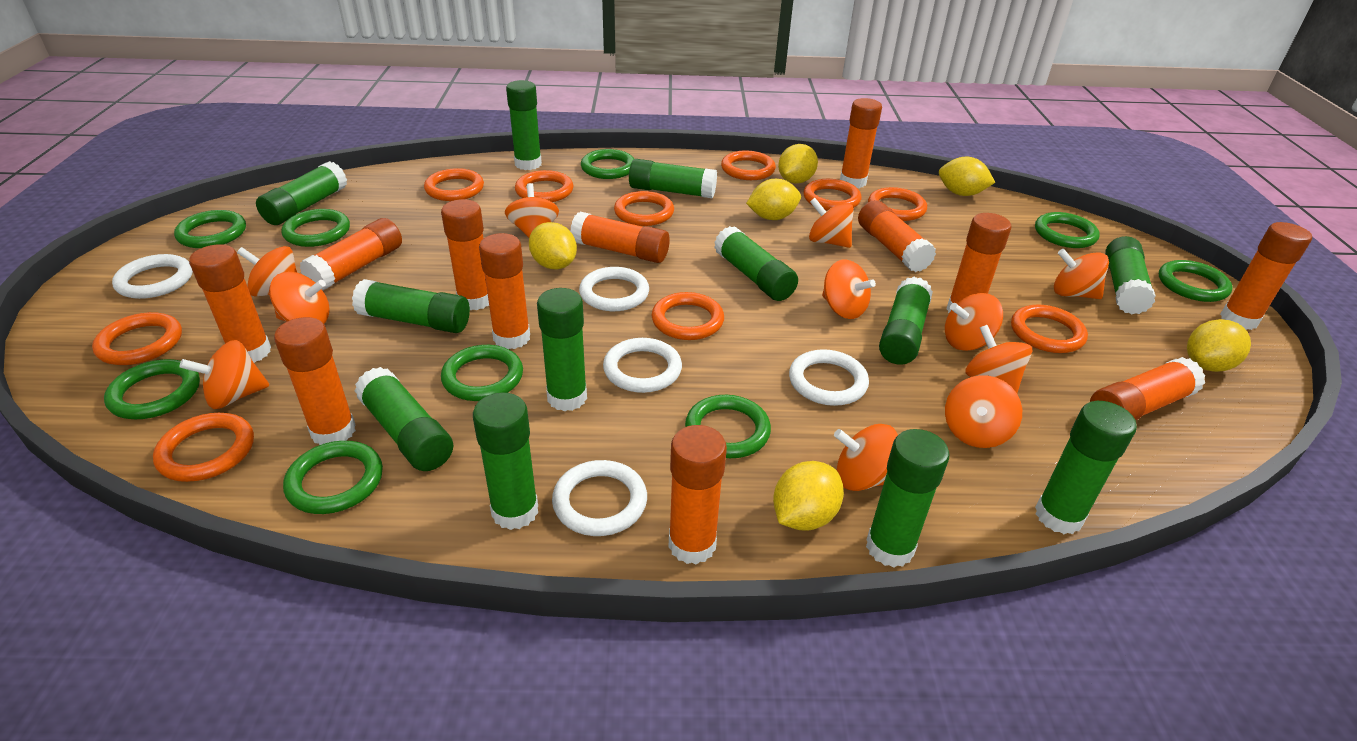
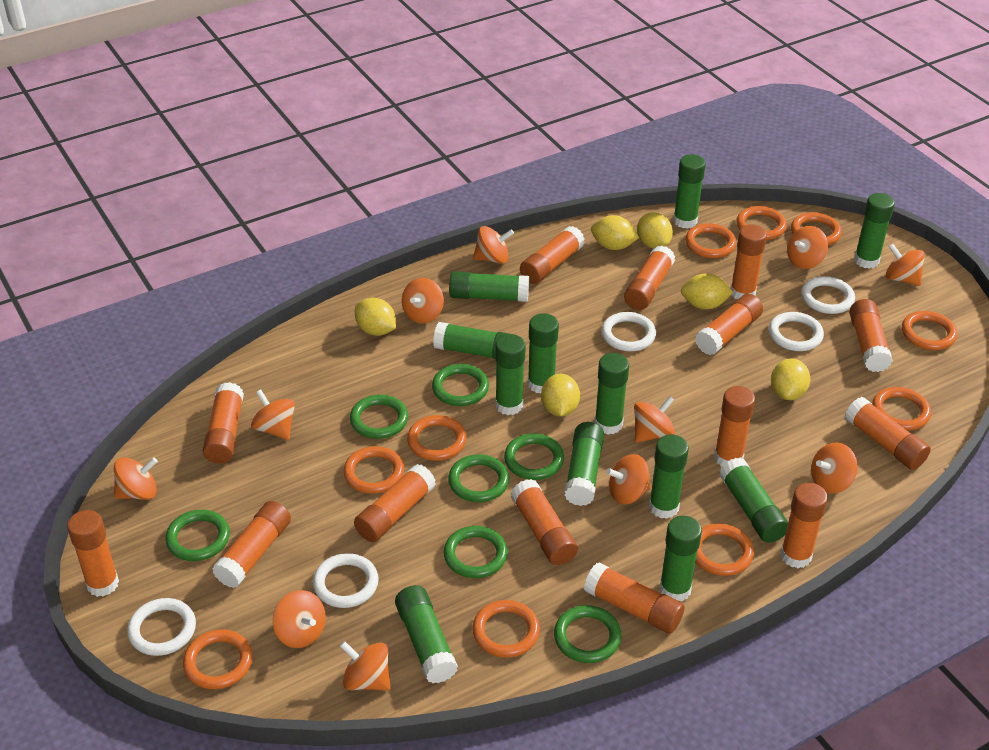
green ring: 9 -> 7
orange glue stick: 12 -> 14

